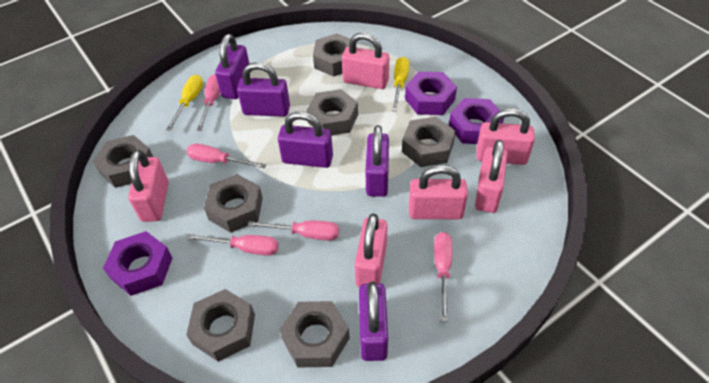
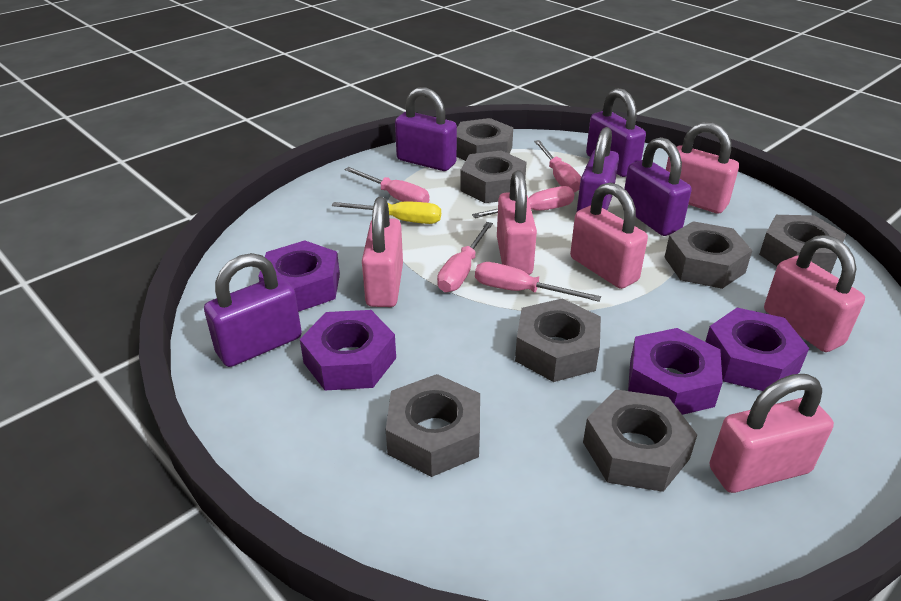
purple nut: 3 -> 4
yellow screwdriver: 2 -> 1

